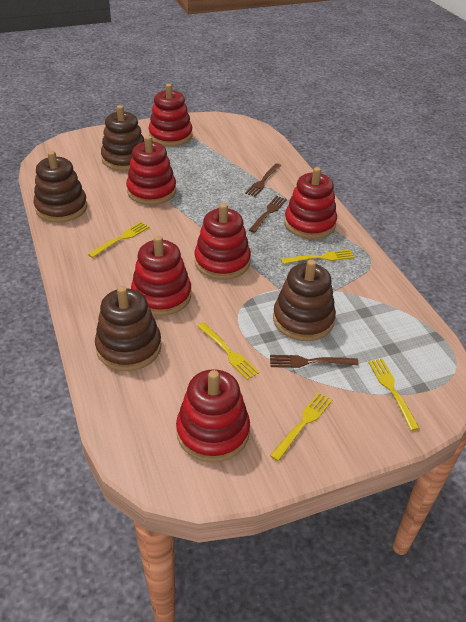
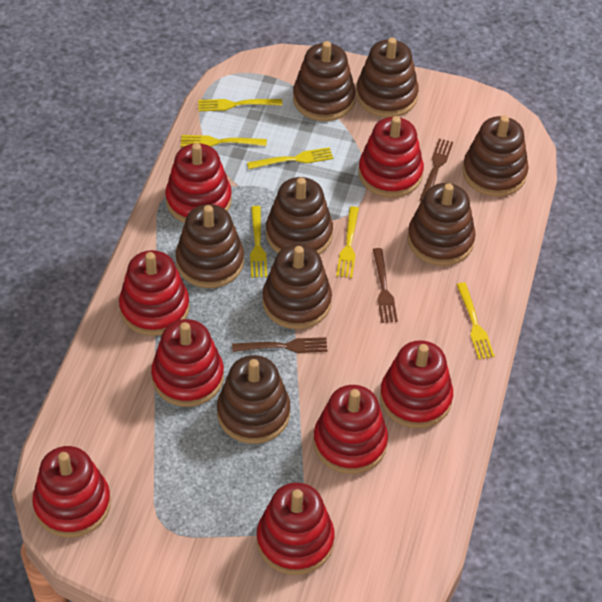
brown stacking toy: 4 -> 8
red stacking toy: 6 -> 8
yellow fork: 5 -> 6

